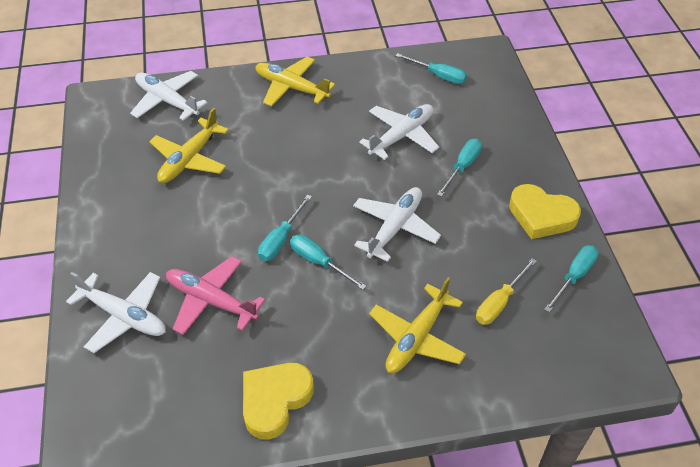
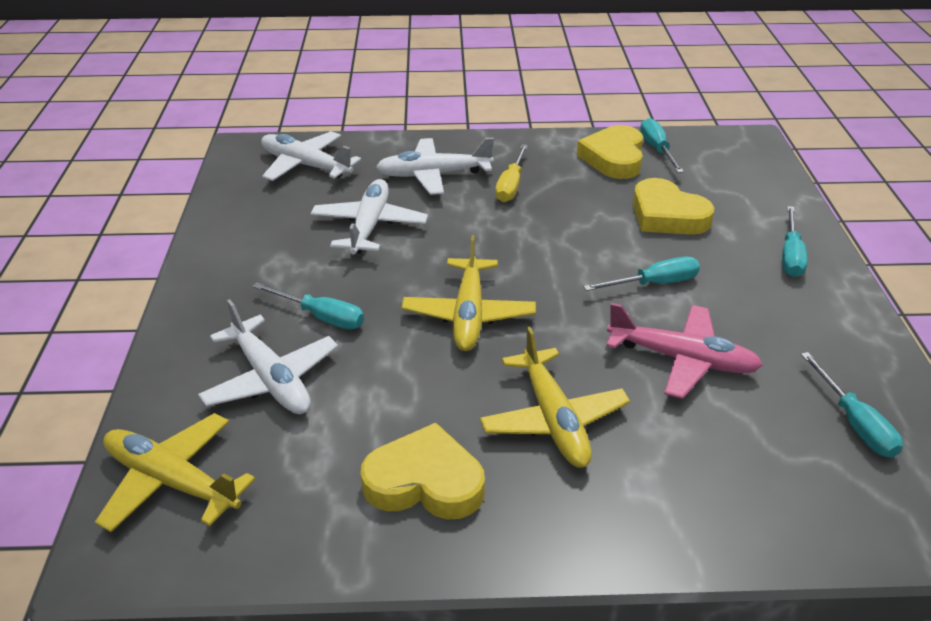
yellow heart: 2 -> 3

